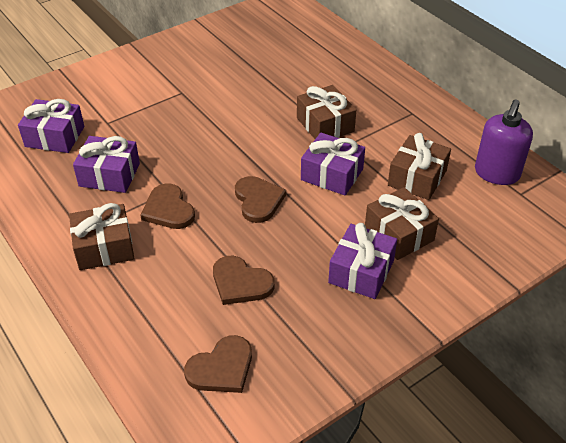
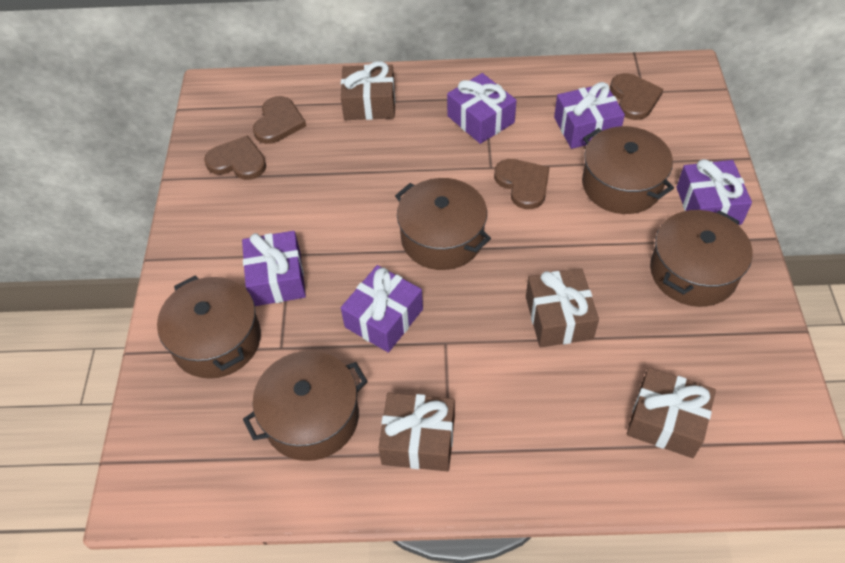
brown pot: 0 -> 5
purple gift: 4 -> 5
purple soap dispenser: 1 -> 0

